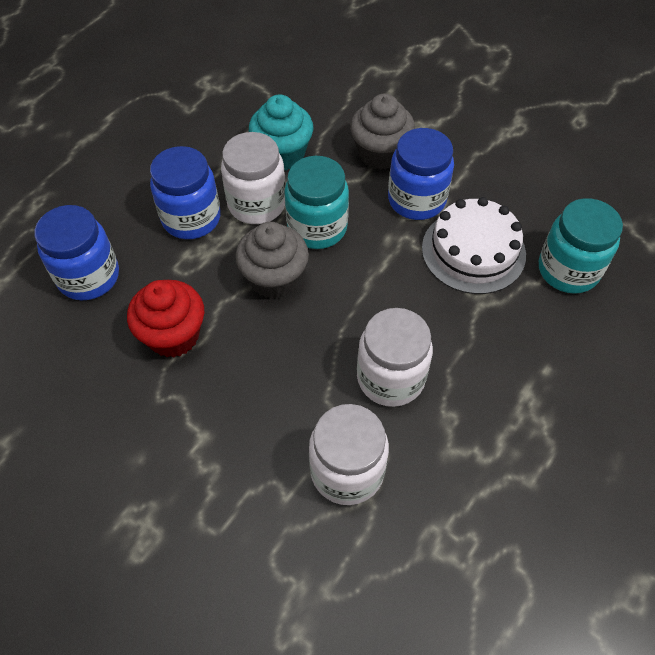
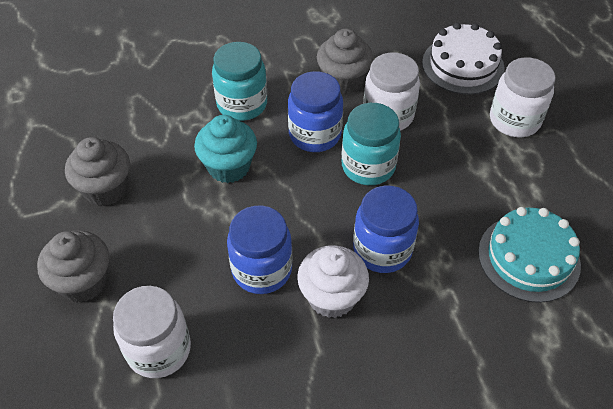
grey cupcake: 2 -> 3
red cupcake: 1 -> 0
turquoise cake: 0 -> 1
white cupcake: 0 -> 1

